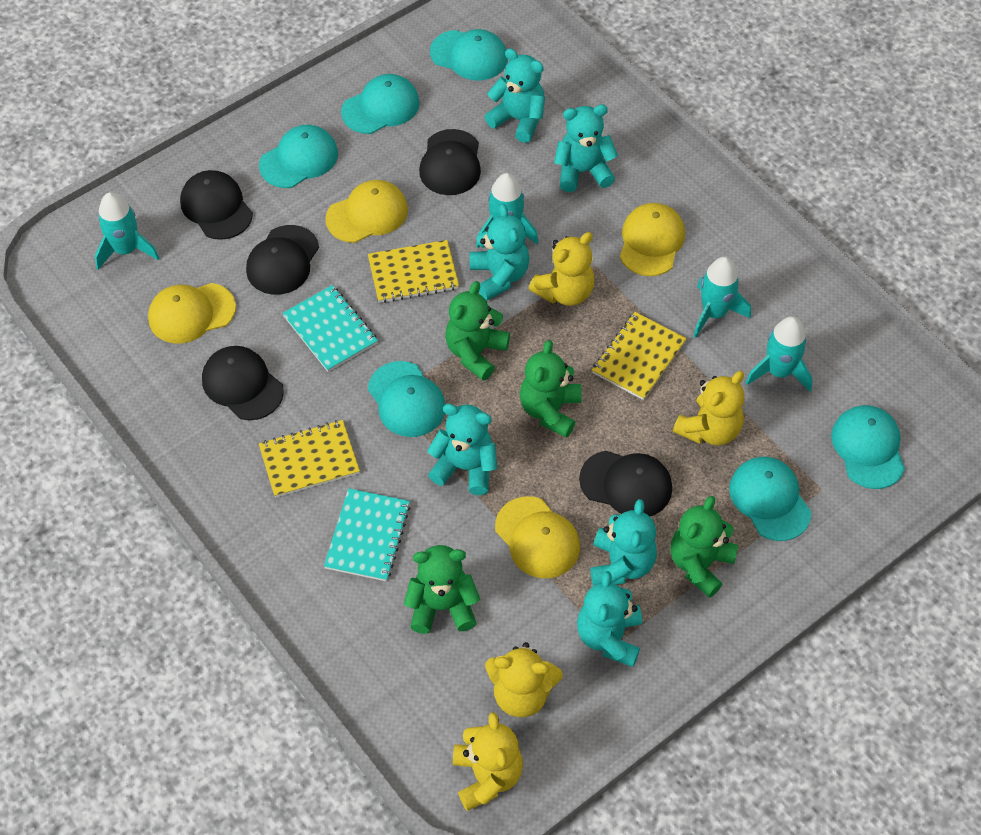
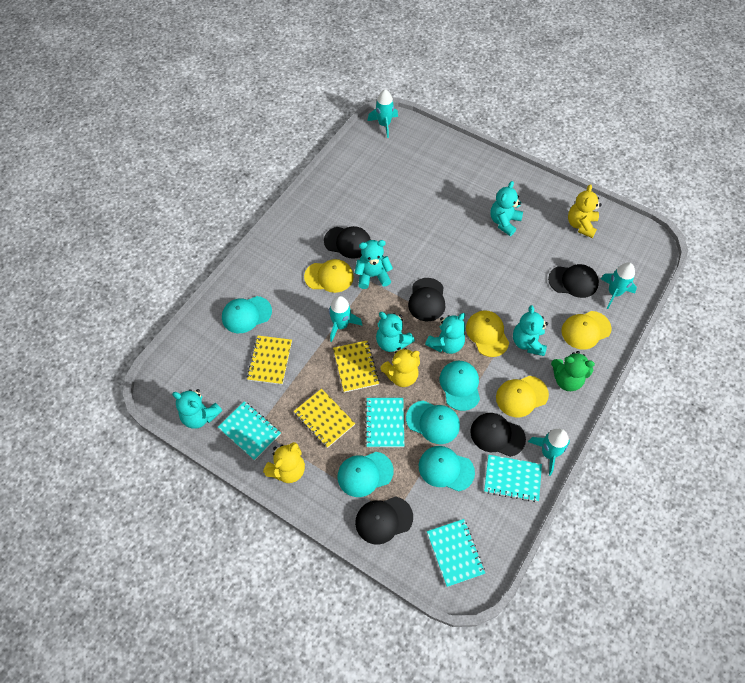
green teddy bear: 4 -> 1
turquoise cap: 6 -> 5
turquoise notebook: 2 -> 4
yellow teddy bear: 4 -> 3

